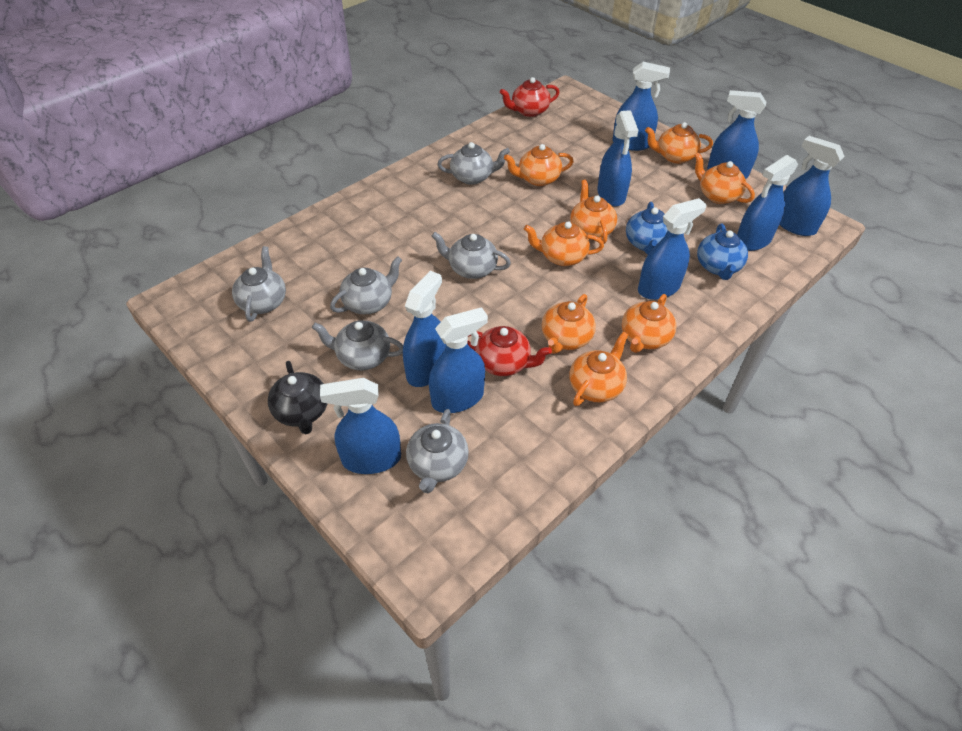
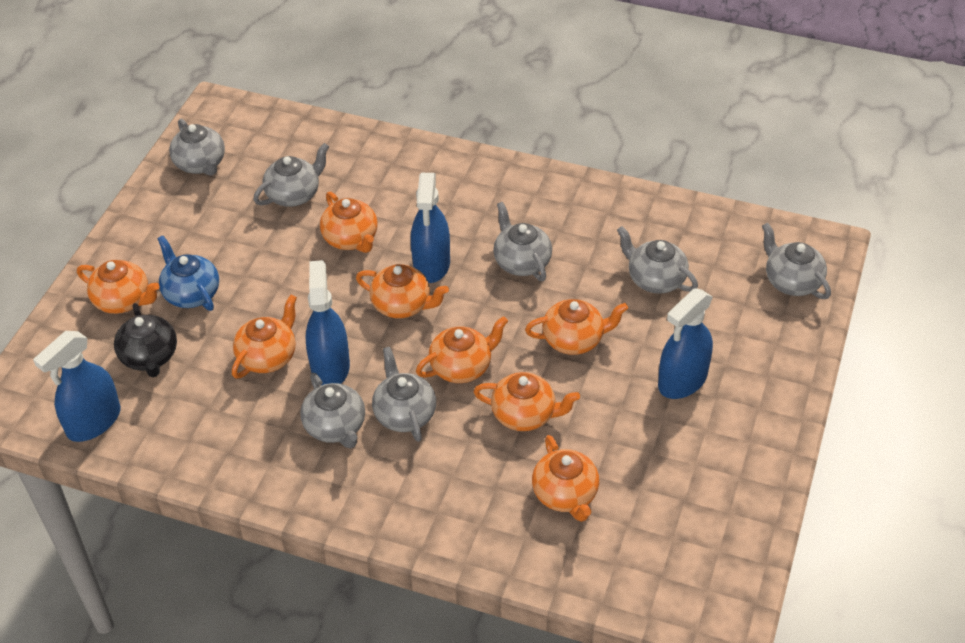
blue spray bottle: 9 -> 4
blue teapot: 2 -> 1
grey teapot: 6 -> 7
red teapot: 2 -> 0

